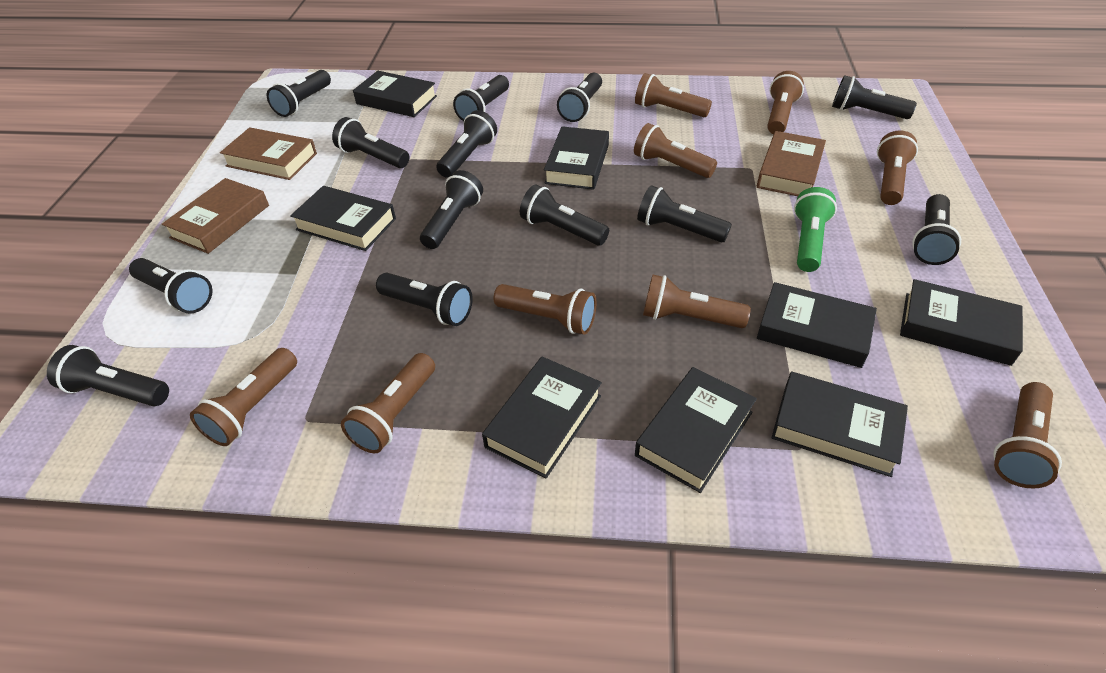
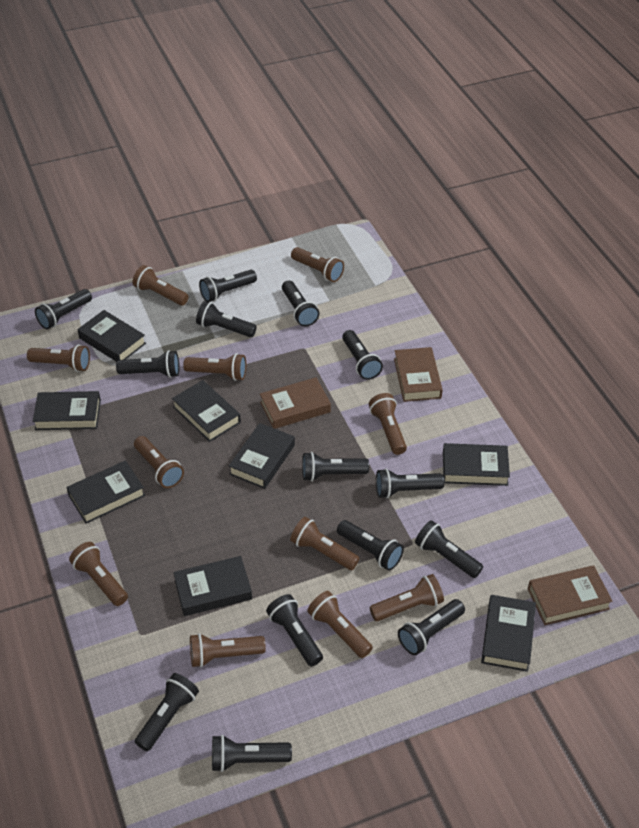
black flashlight: 13 -> 14
brown flashlight: 9 -> 11
green flashlight: 1 -> 0

